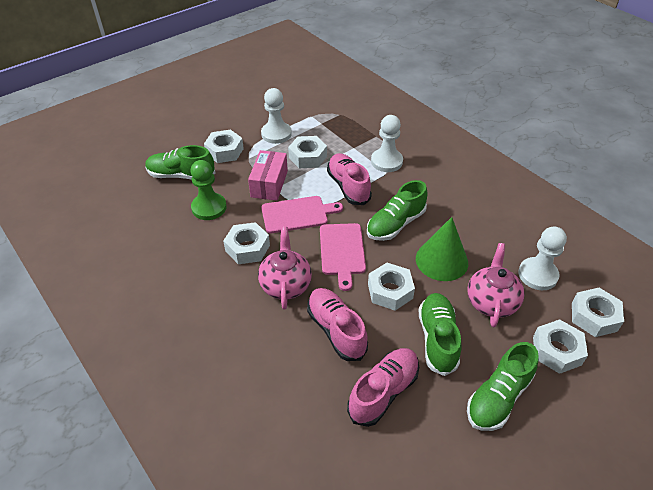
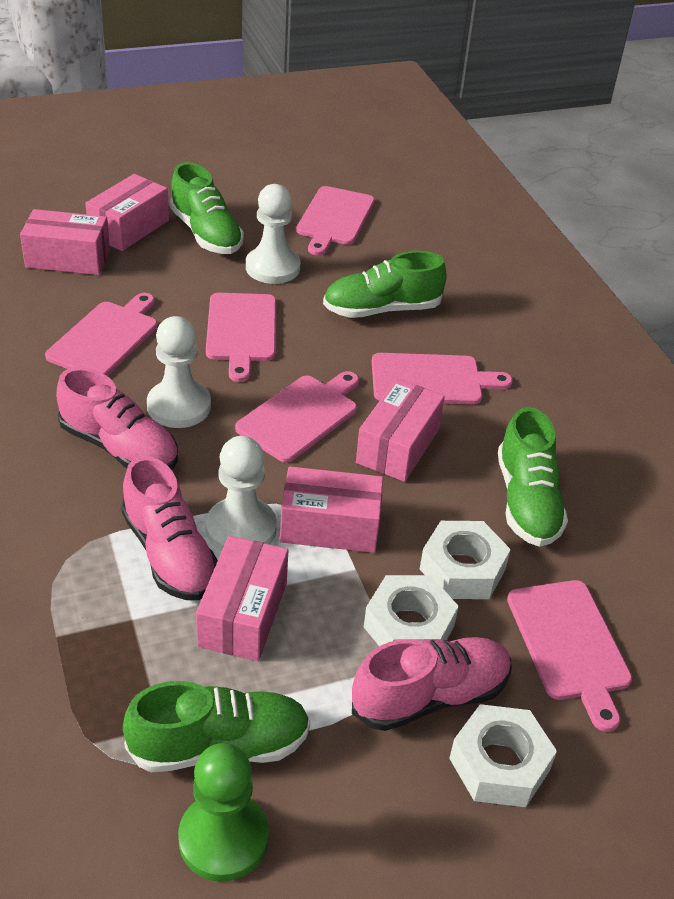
green cone: 1 -> 0
pink box: 1 -> 5
pink cutting board: 2 -> 6
pink teapot: 2 -> 0
white nut: 6 -> 3

